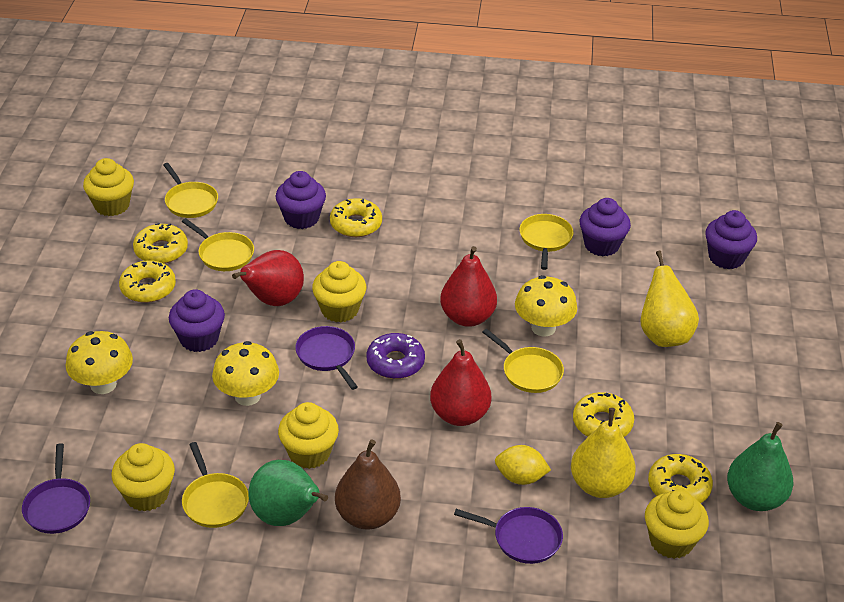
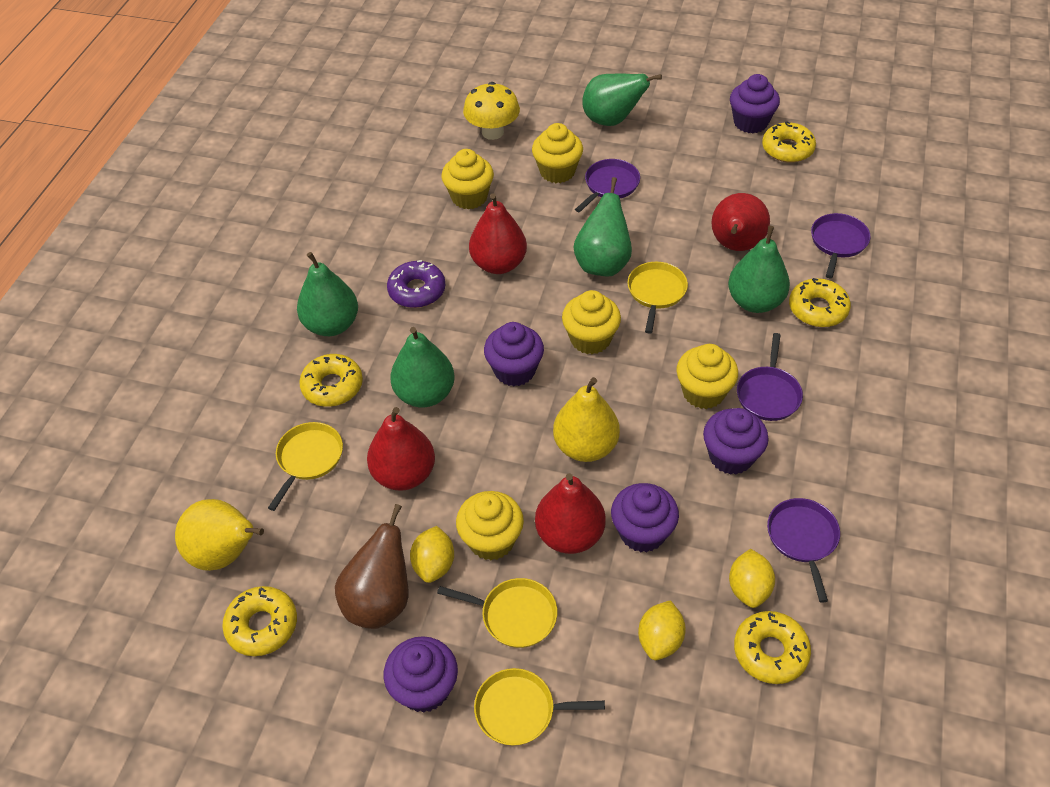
green pear: 2 -> 5
purple cupcake: 4 -> 5
purple pan: 3 -> 4
red pear: 3 -> 4
yellow lemon: 1 -> 3
yellow mushroom: 3 -> 1
yellow pan: 5 -> 4

